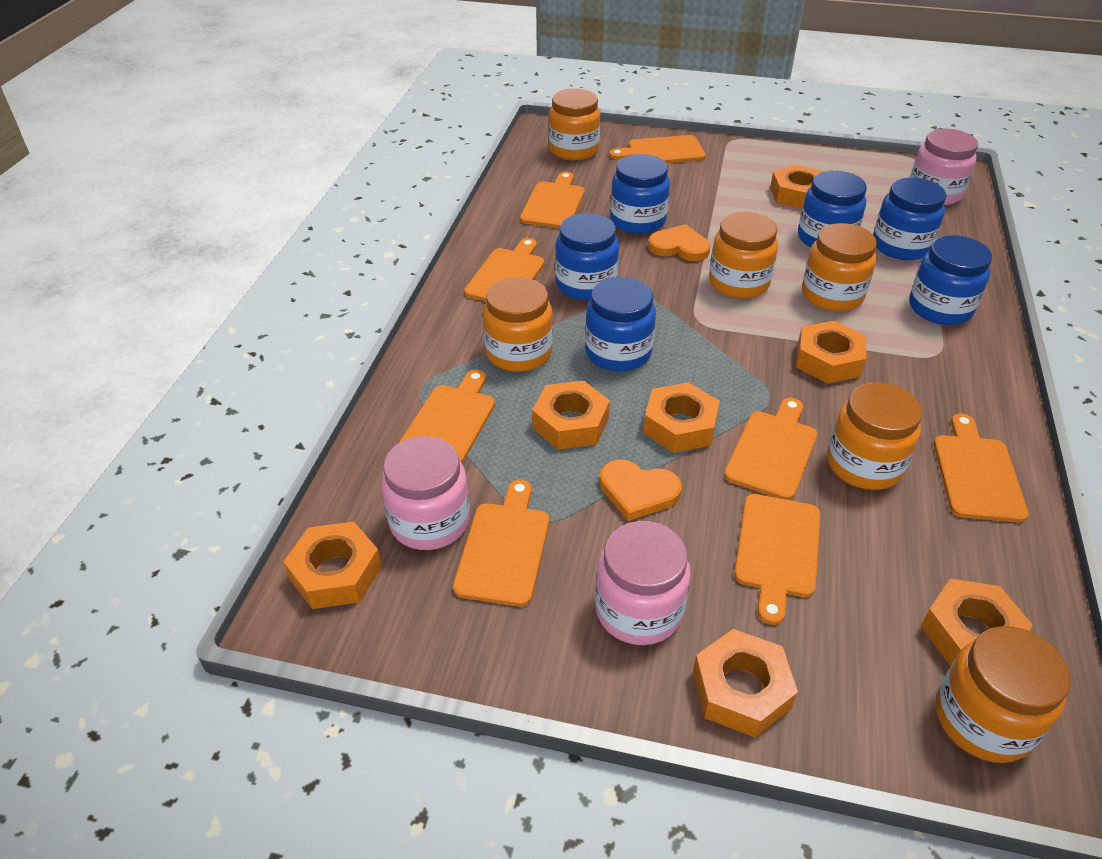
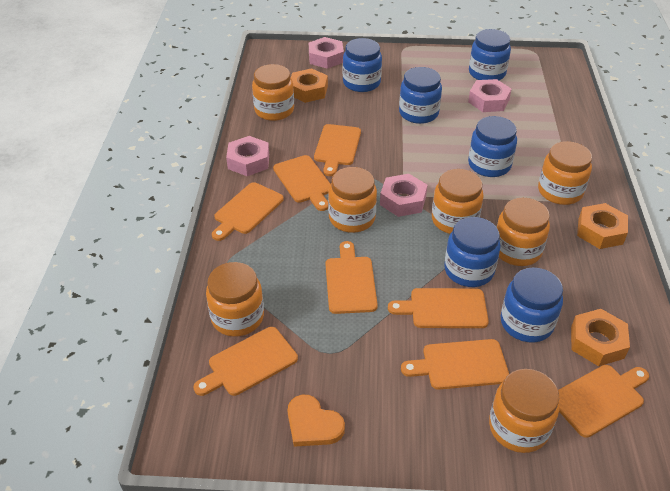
orange heart: 2 -> 1
orange jar: 6 -> 7
orange nut: 7 -> 3
pink jar: 3 -> 0
pink nut: 0 -> 4

